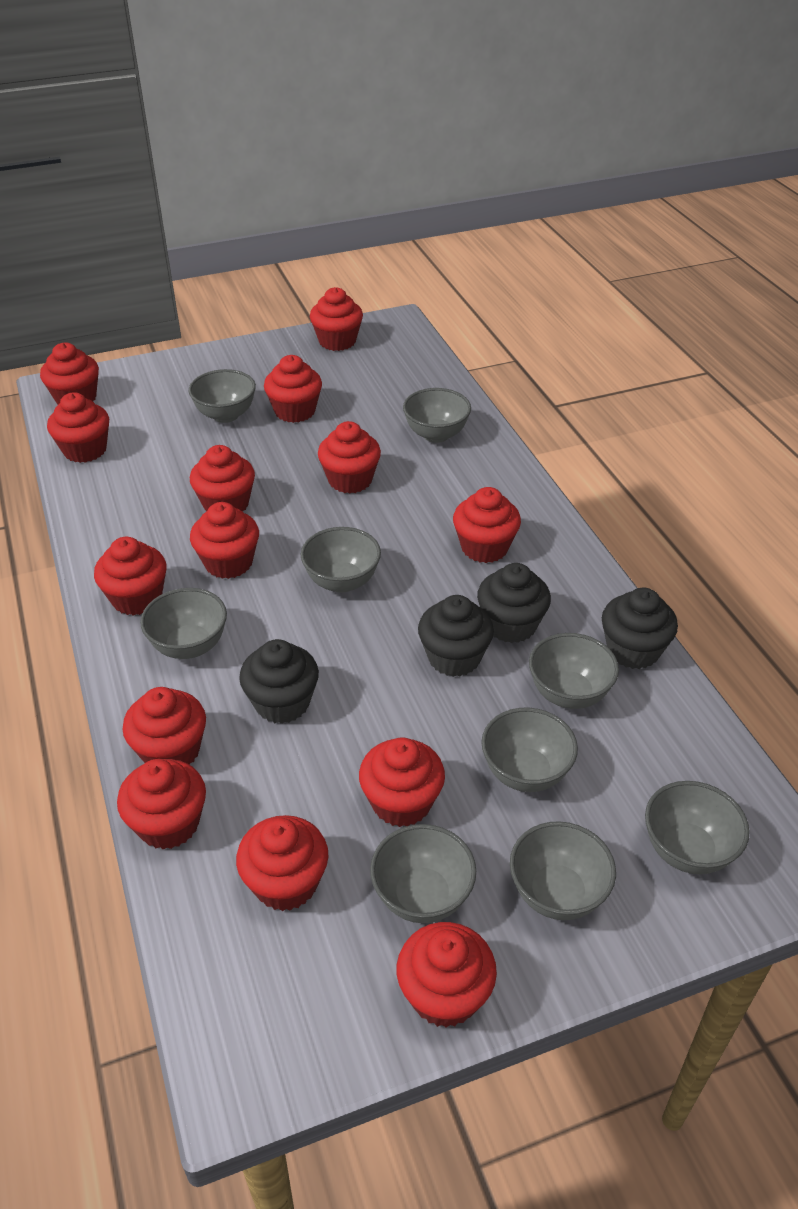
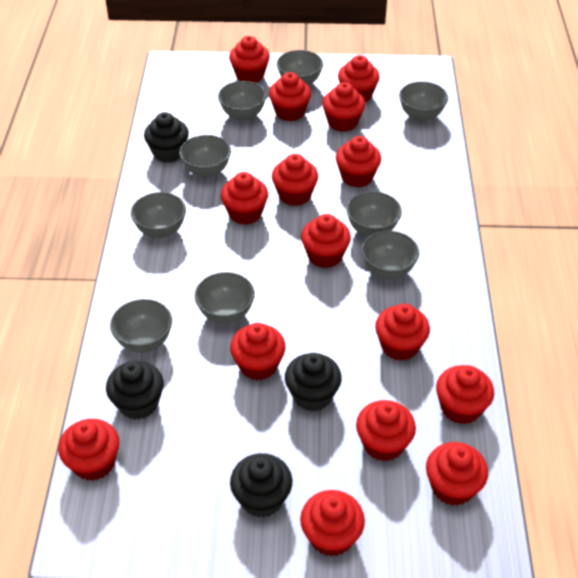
red cupcake: 14 -> 15

